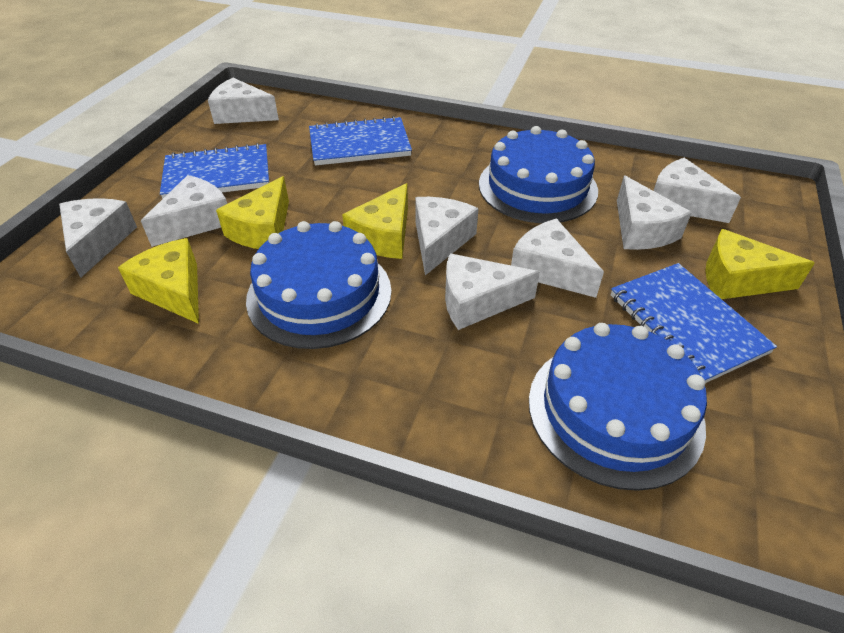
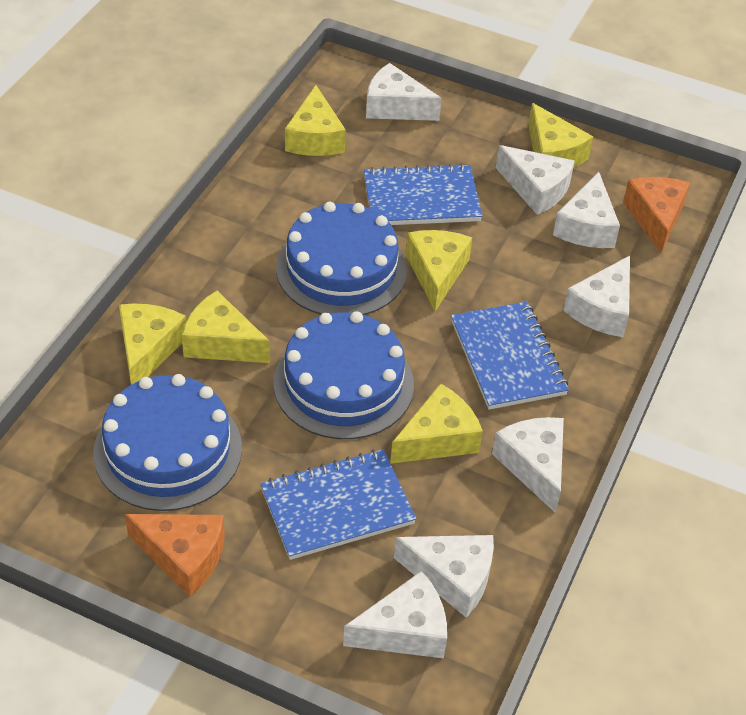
orange cheese: 0 -> 2
white cheese: 8 -> 7
yellow cheese: 4 -> 6

